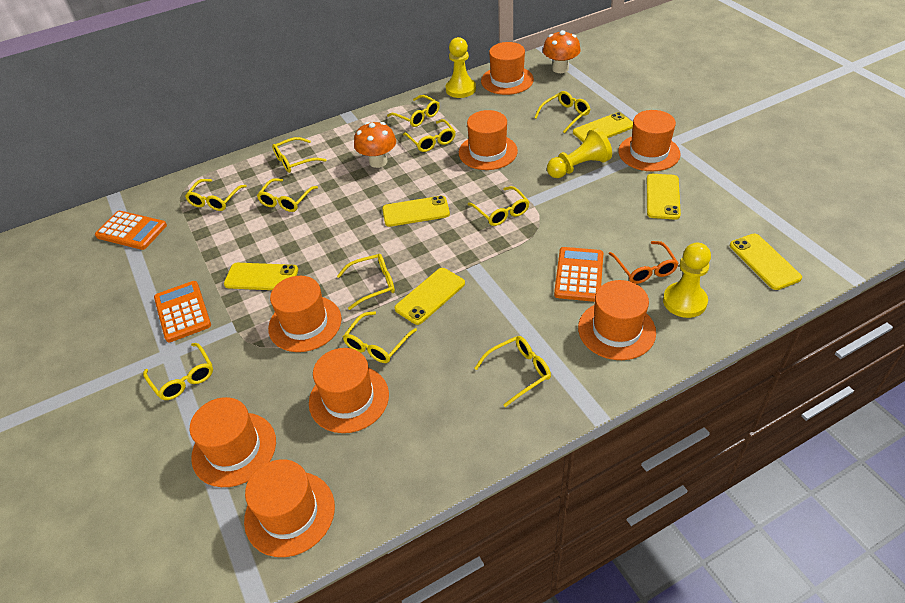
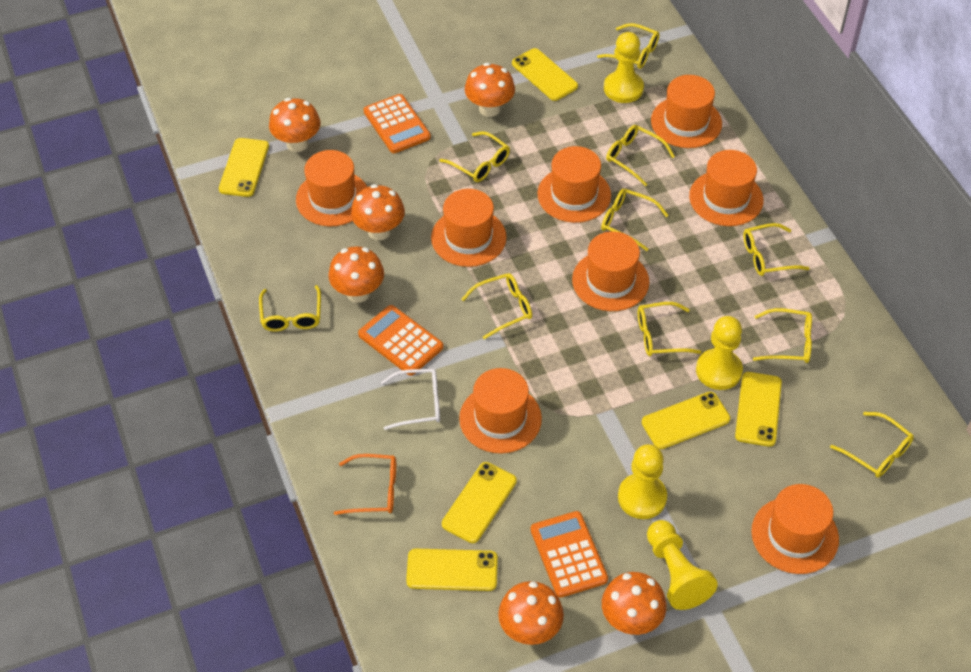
orange mushroom: 2 -> 6
white glasses: 0 -> 1
yellow glasses: 11 -> 10
yellow pawn: 3 -> 4

